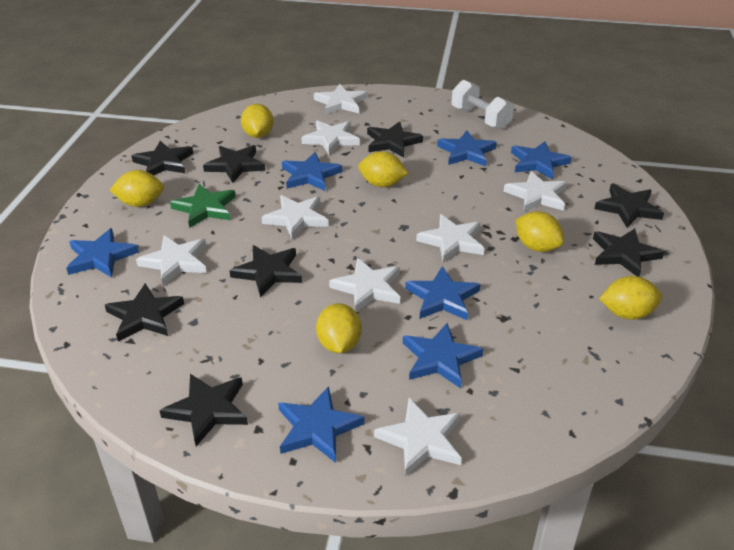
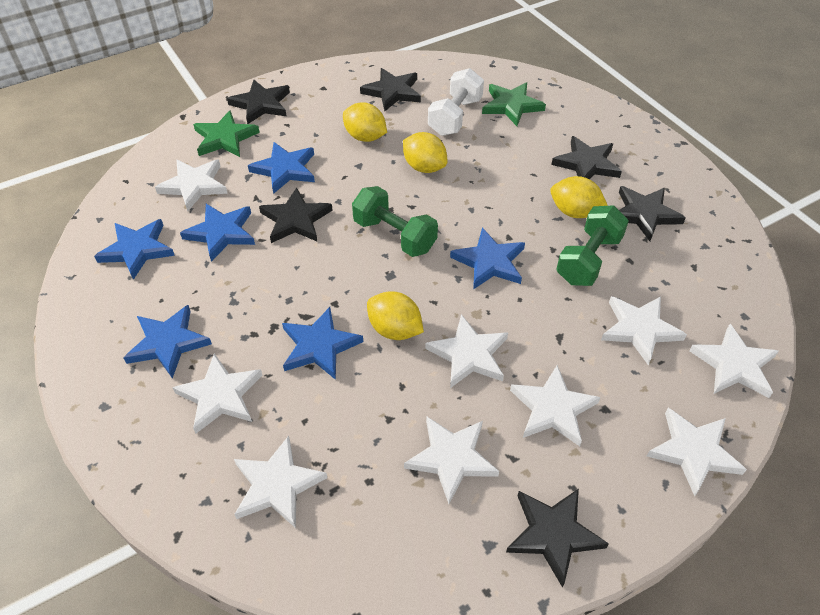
black star: 8 -> 6
blue star: 7 -> 6
green dumbbell: 0 -> 2
green star: 1 -> 2
white star: 8 -> 9
yellow lemon: 6 -> 4

